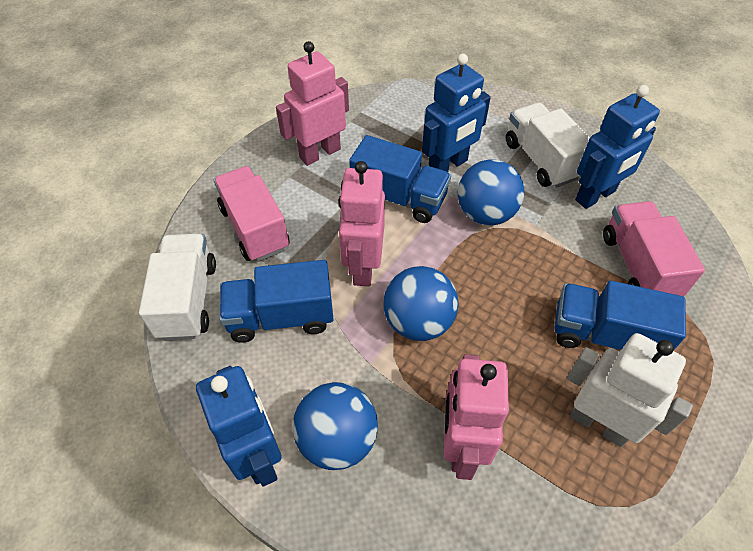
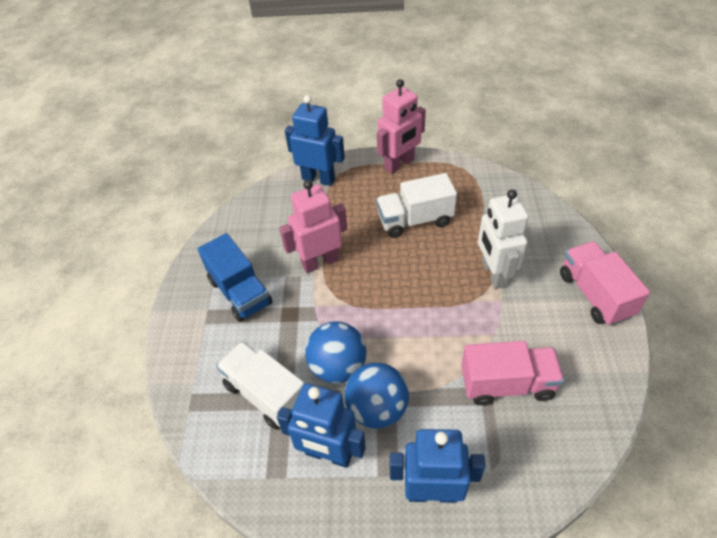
blue ball: 3 -> 2
blue truck: 3 -> 1
pink robot: 3 -> 2

